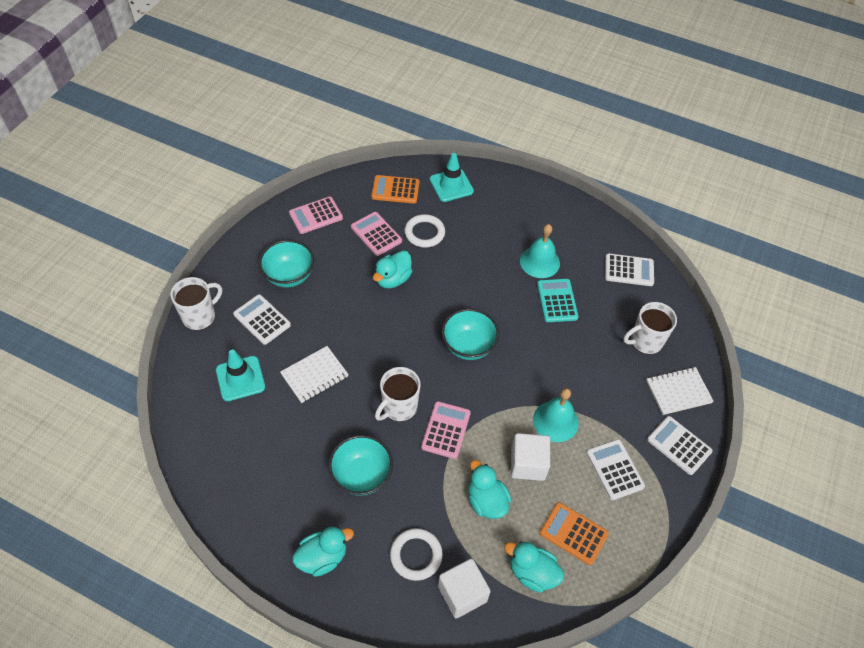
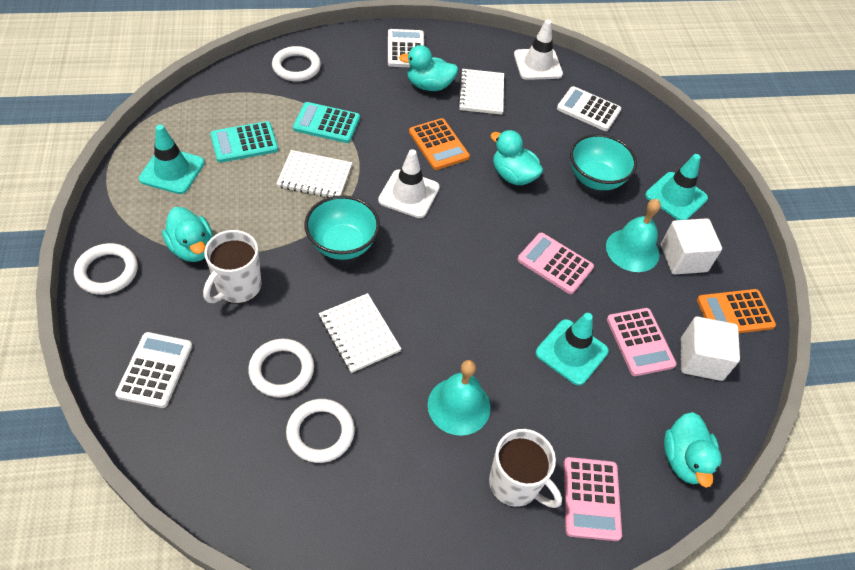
turquoise bowl: 3 -> 2
turquoise calculator: 1 -> 2
turquoise traffic cone: 2 -> 3
white calculator: 4 -> 3
white mug: 3 -> 2
white notebook: 2 -> 3
white ring: 2 -> 4
white traffic cone: 0 -> 2

